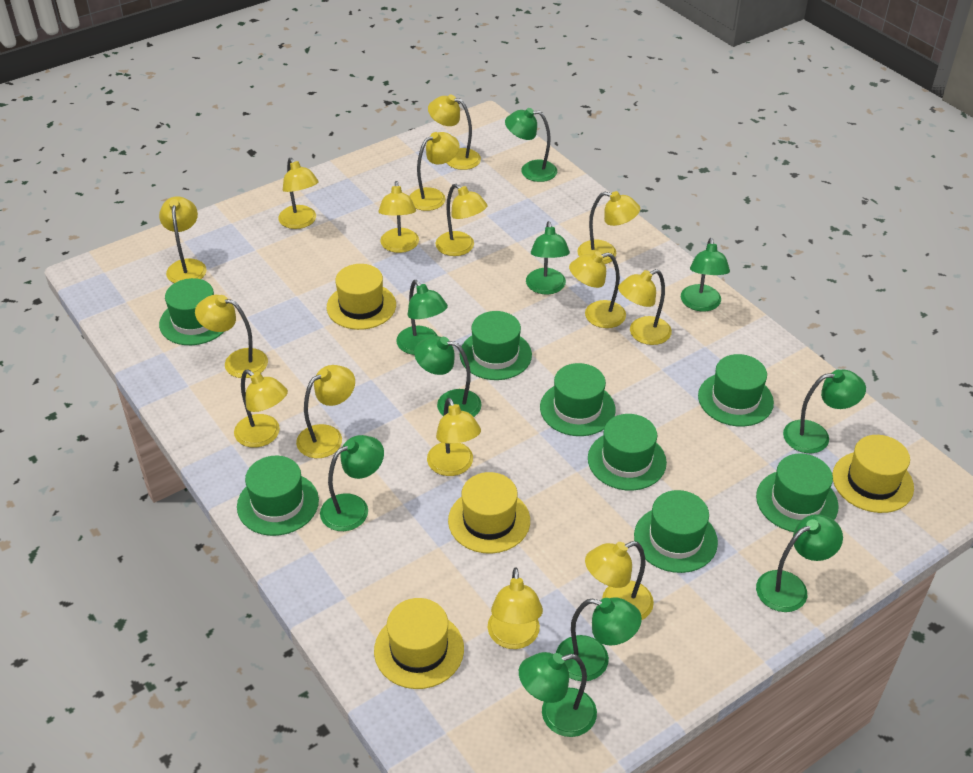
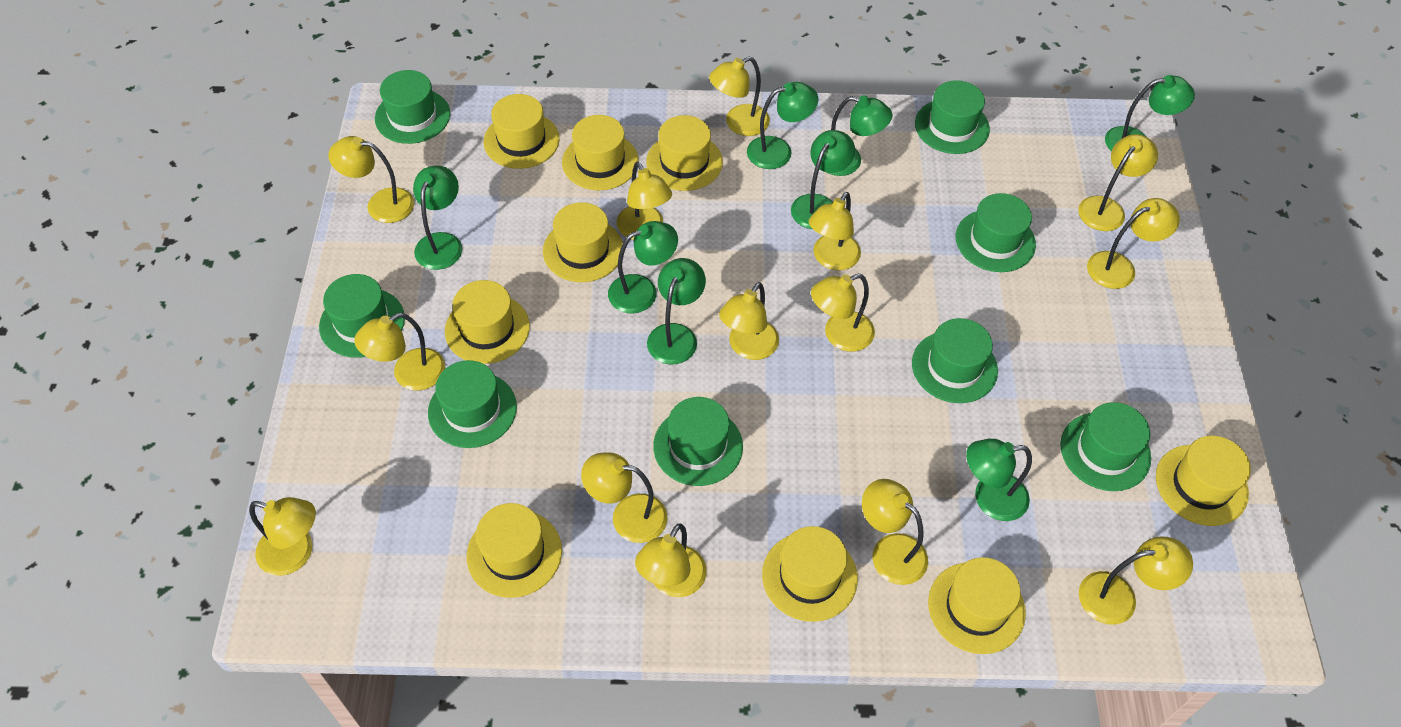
green lamp: 10 -> 8
yellow hat: 4 -> 9
yellow lamp: 15 -> 14

